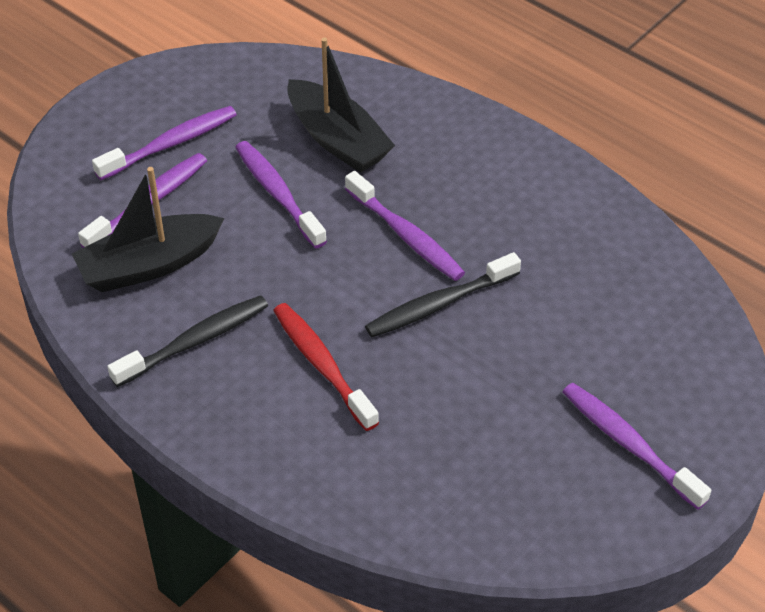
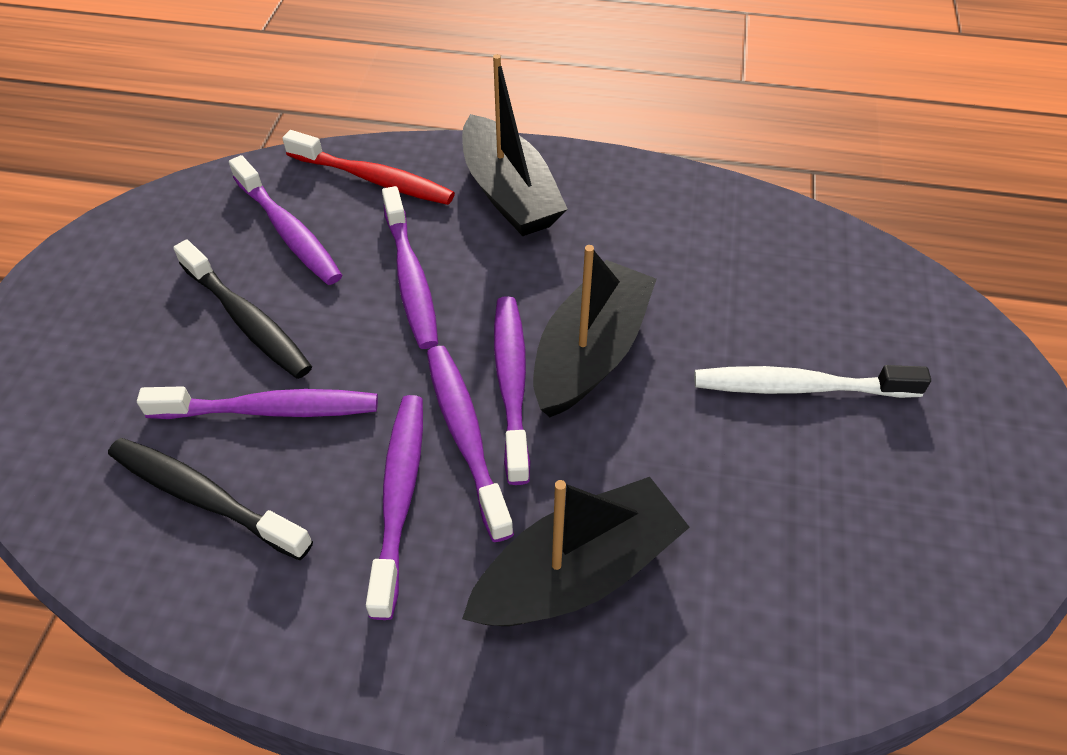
black boat: 2 -> 3
purple toothbrush: 5 -> 6
white toothbrush: 0 -> 1

